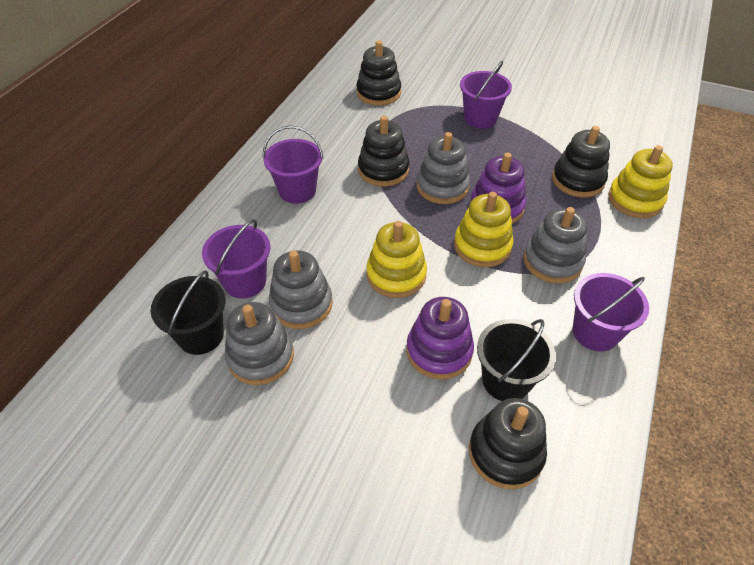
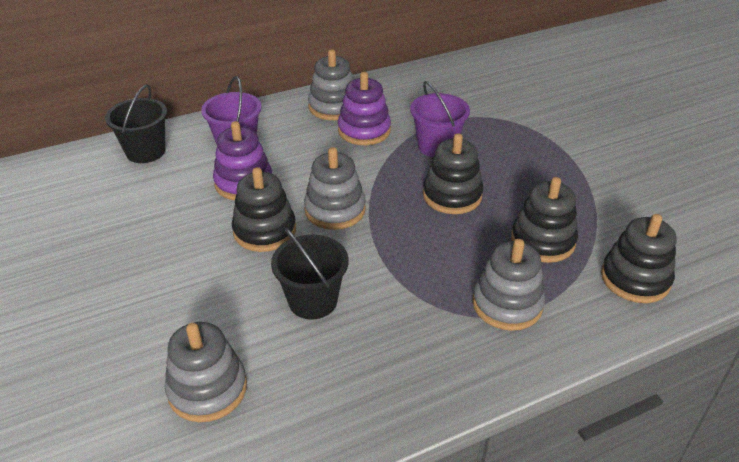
purple bucket: 4 -> 2
yellow stacking toy: 3 -> 0

